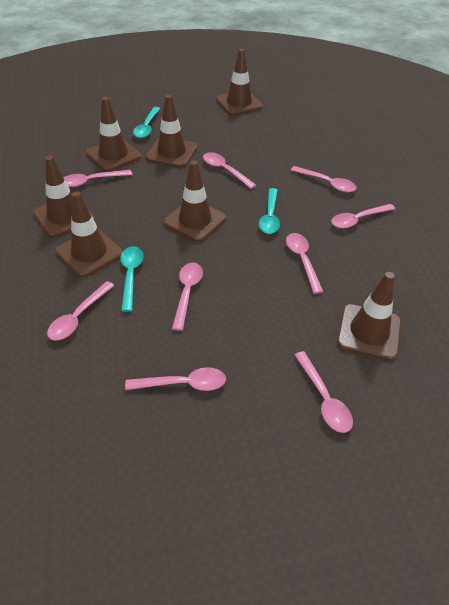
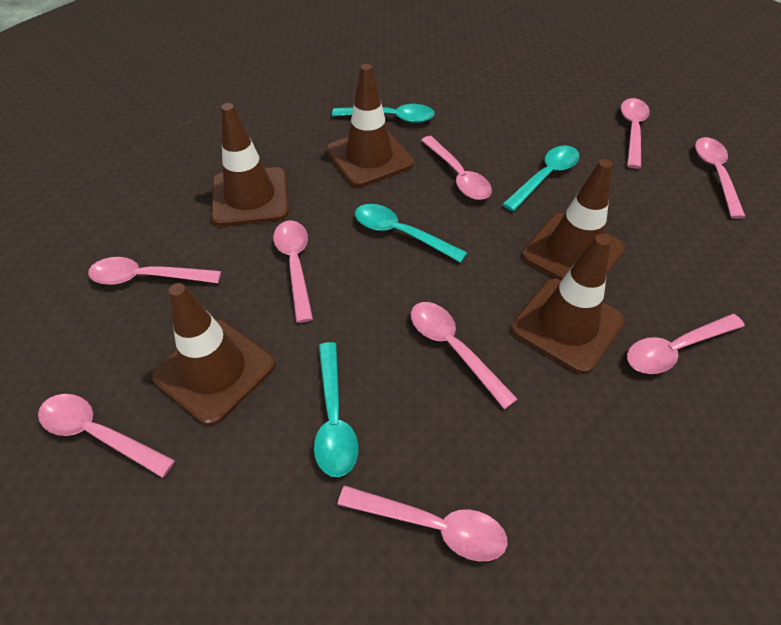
brown traffic cone: 7 -> 5
turquoise spoon: 3 -> 4

